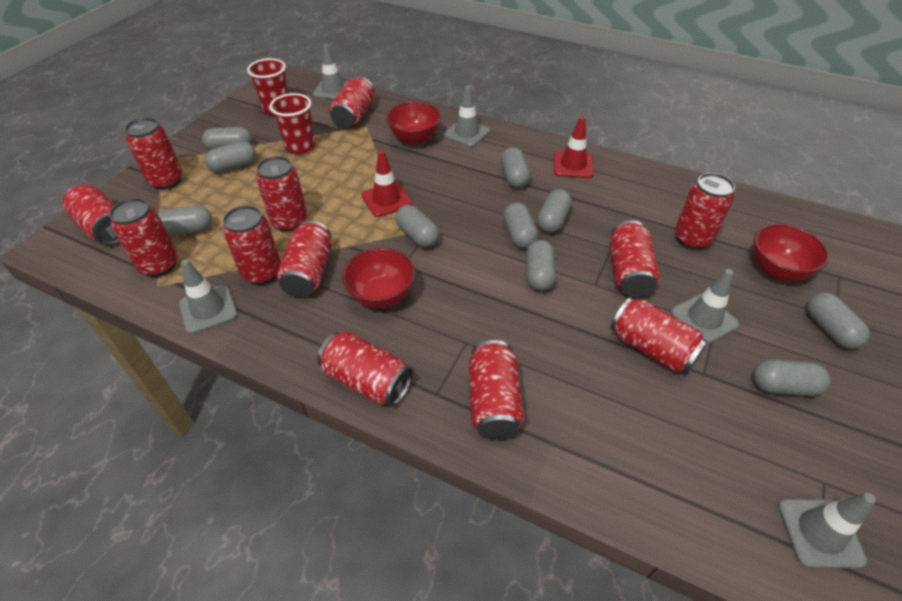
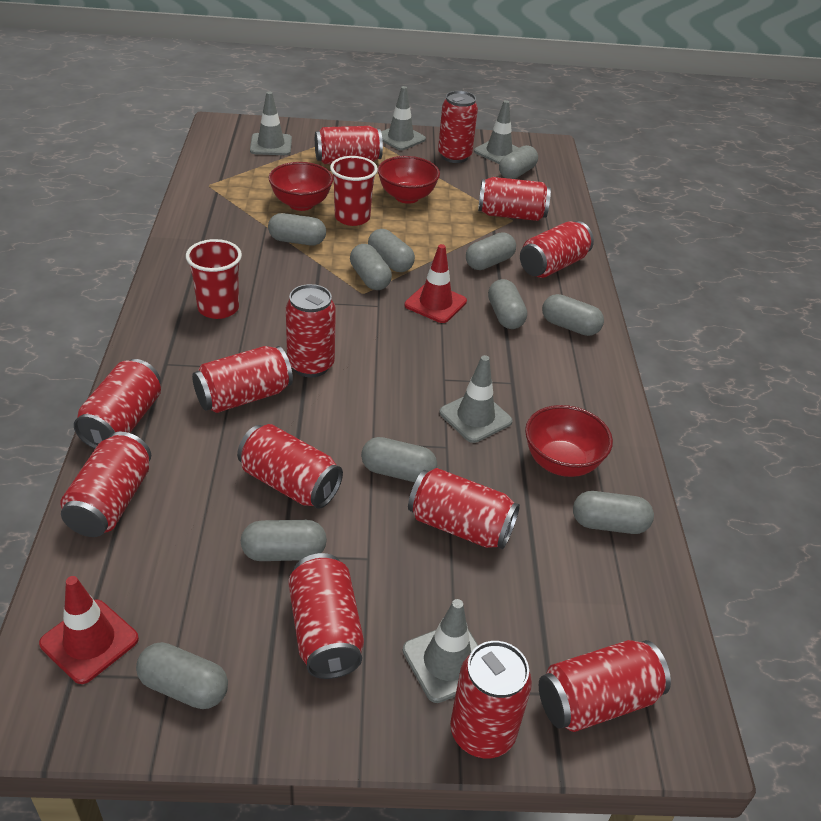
grey capsule: 10 -> 11
red can: 12 -> 13

